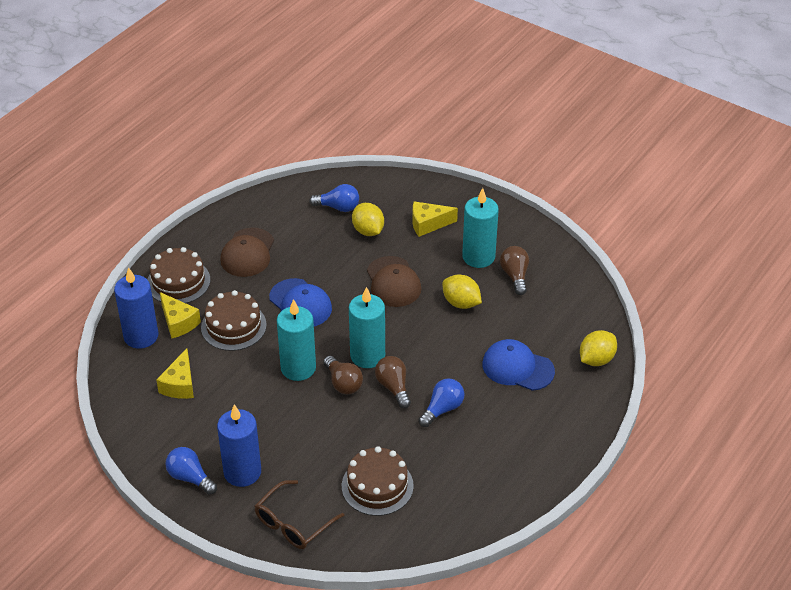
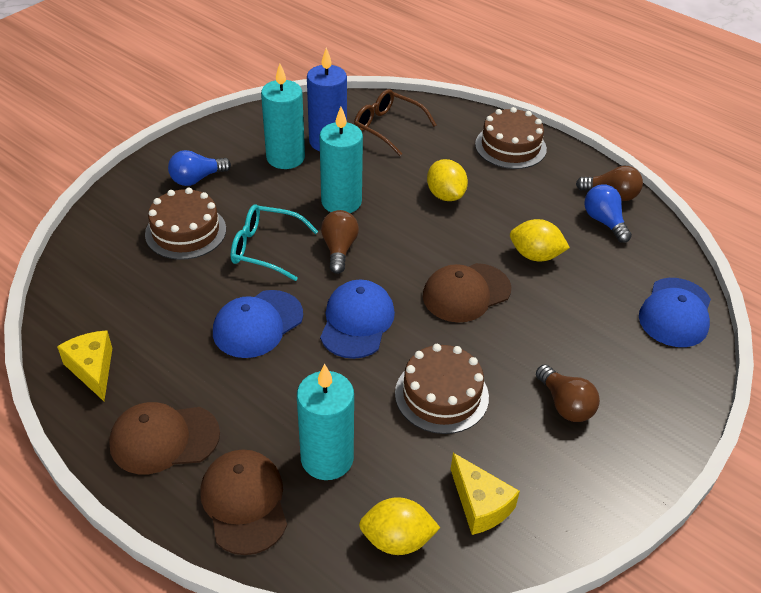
blue candle: 2 -> 1
blue cap: 2 -> 3
blue light bulb: 3 -> 2
brown cap: 2 -> 3
turquoise glasses: 0 -> 1
yellow cheese: 3 -> 2

